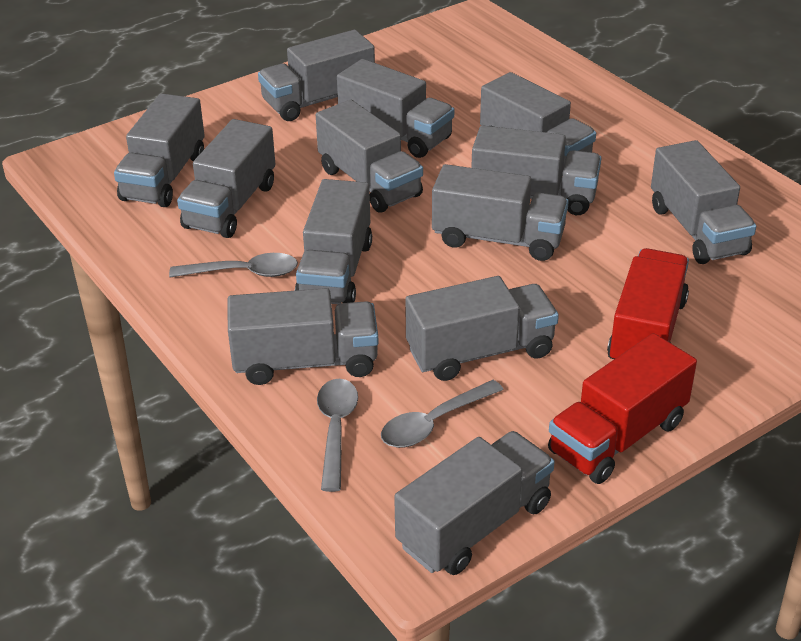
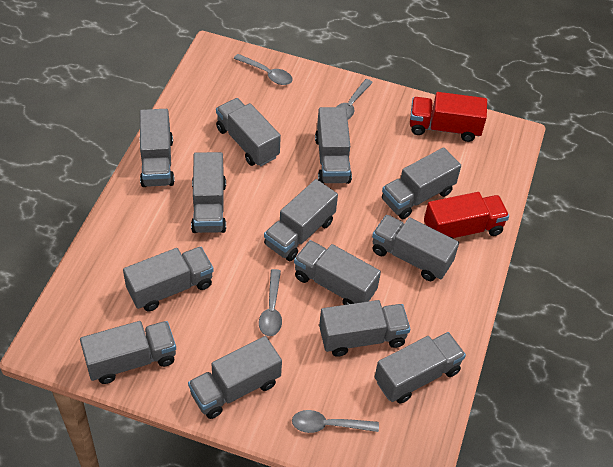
grey spoon: 3 -> 4

